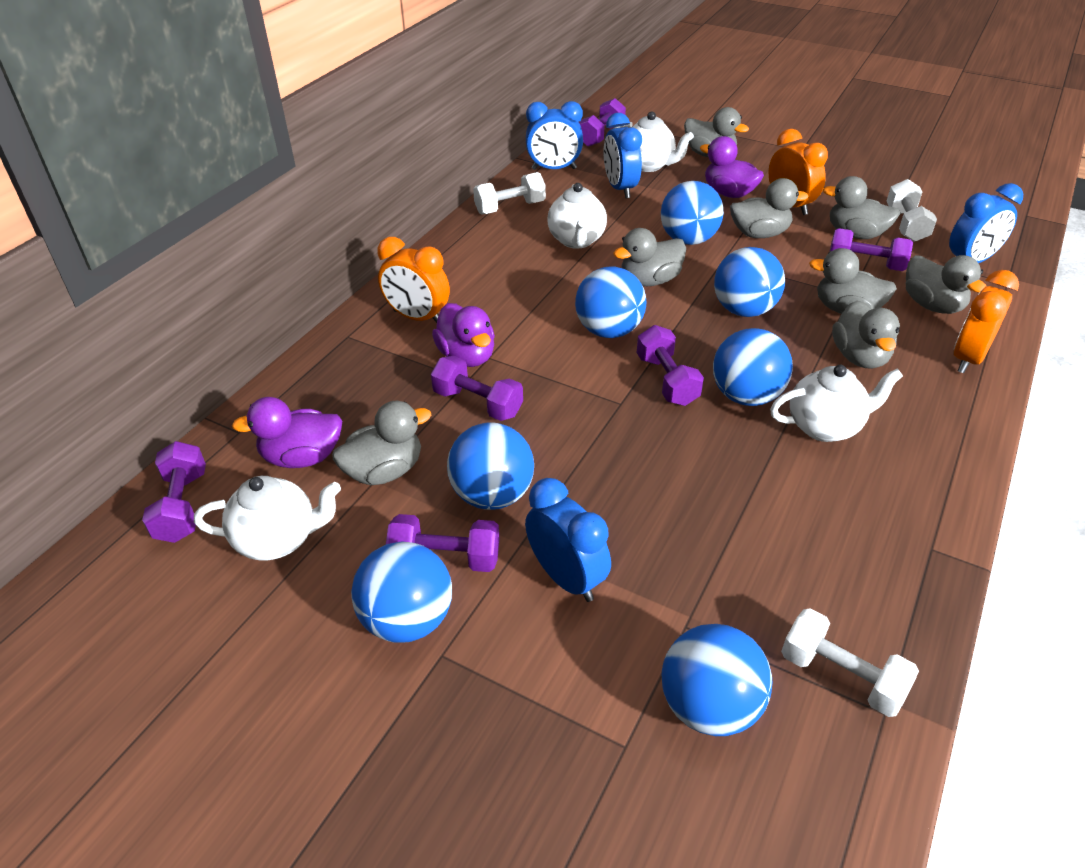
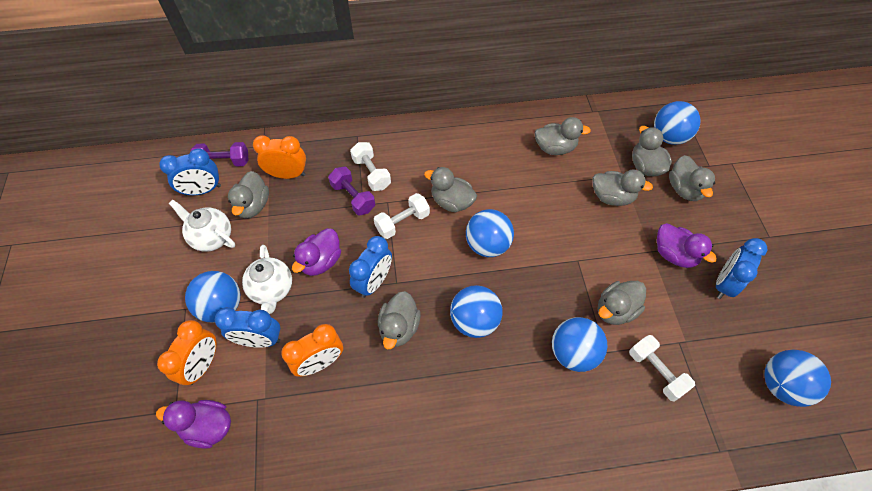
blue ball: 7 -> 6
purple dumbbell: 6 -> 2
white teapot: 4 -> 2

